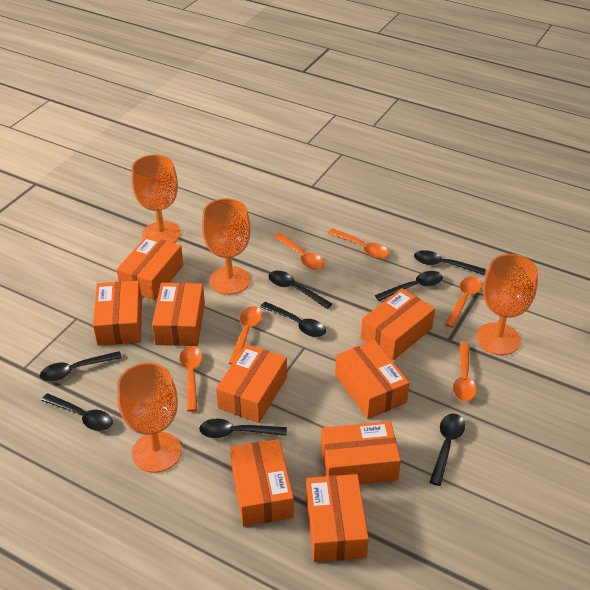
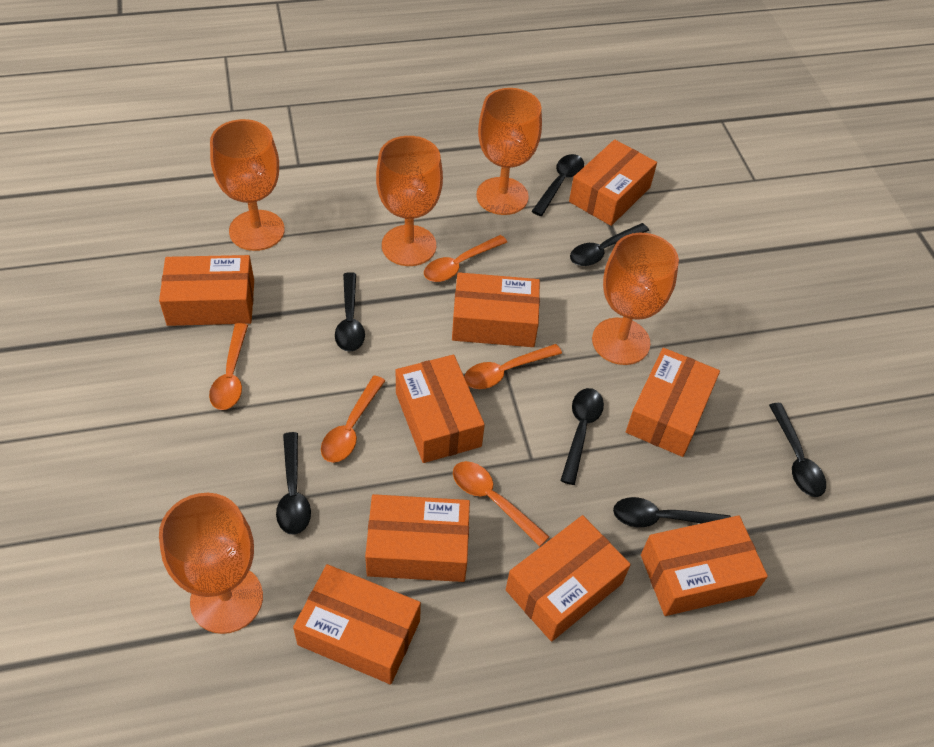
black spoon: 8 -> 7
orange goblet: 4 -> 5
orange spoon: 6 -> 5

